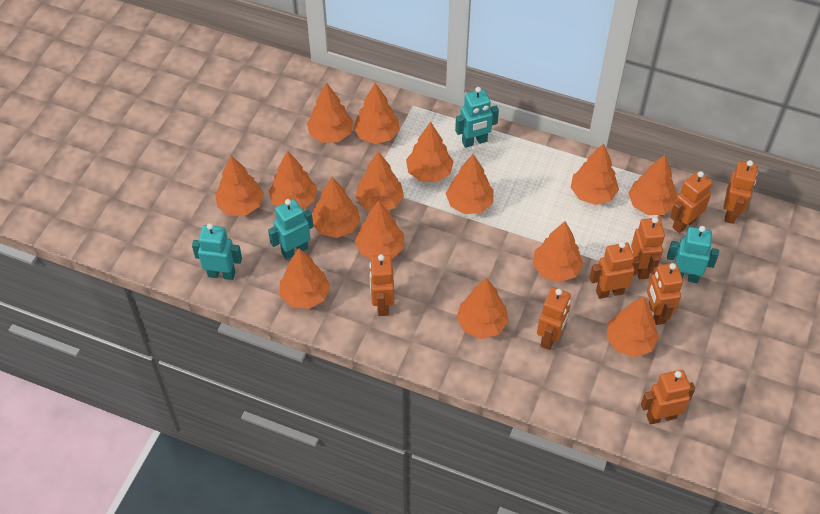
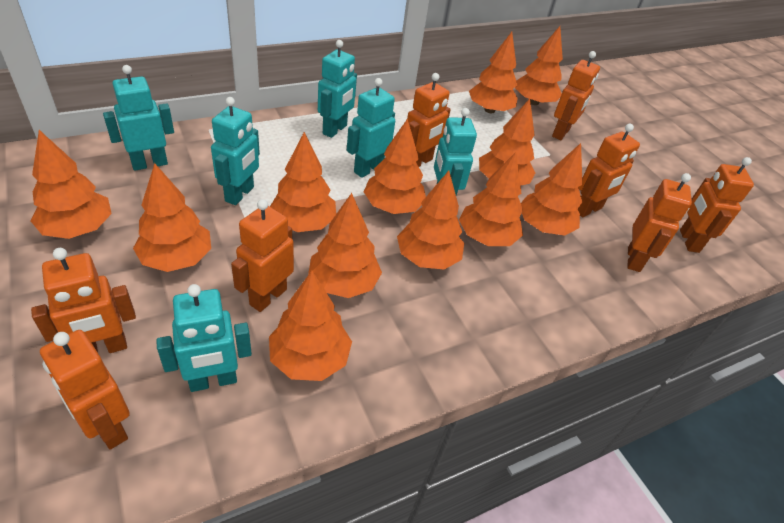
orange tree: 15 -> 12
turquoise robot: 4 -> 6

